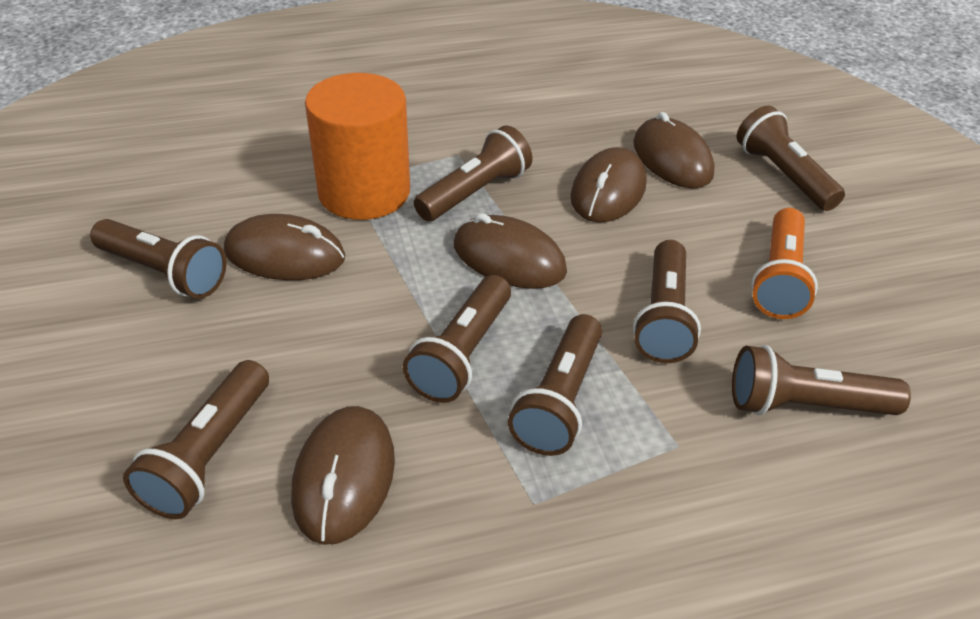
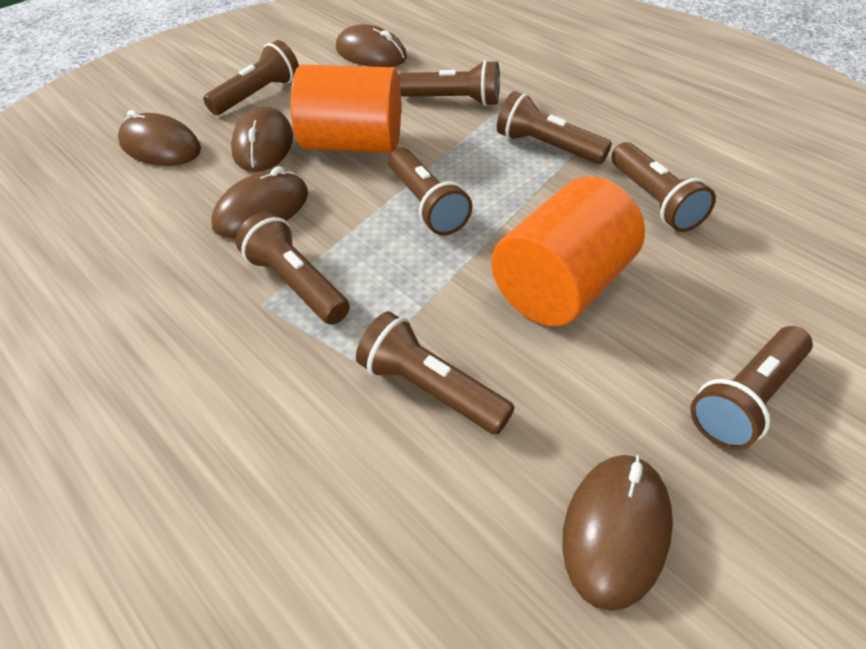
orange cylinder: 1 -> 2
orange flashlight: 1 -> 0

